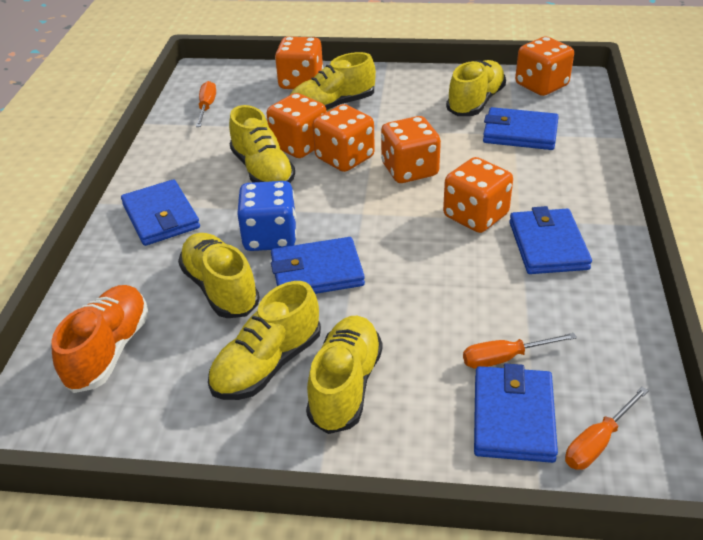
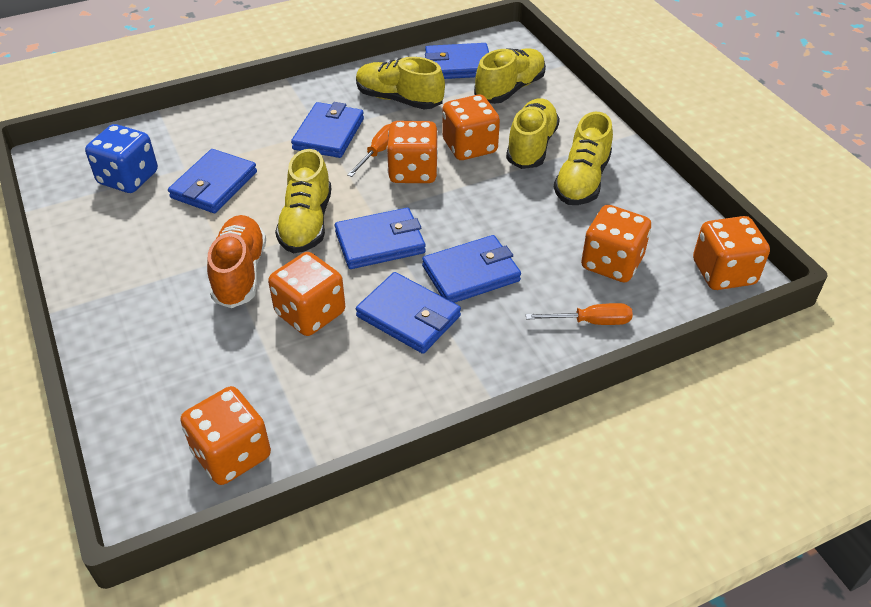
blue wallet: 5 -> 6
orange screwdriver: 3 -> 2
yellow shoe: 6 -> 5

